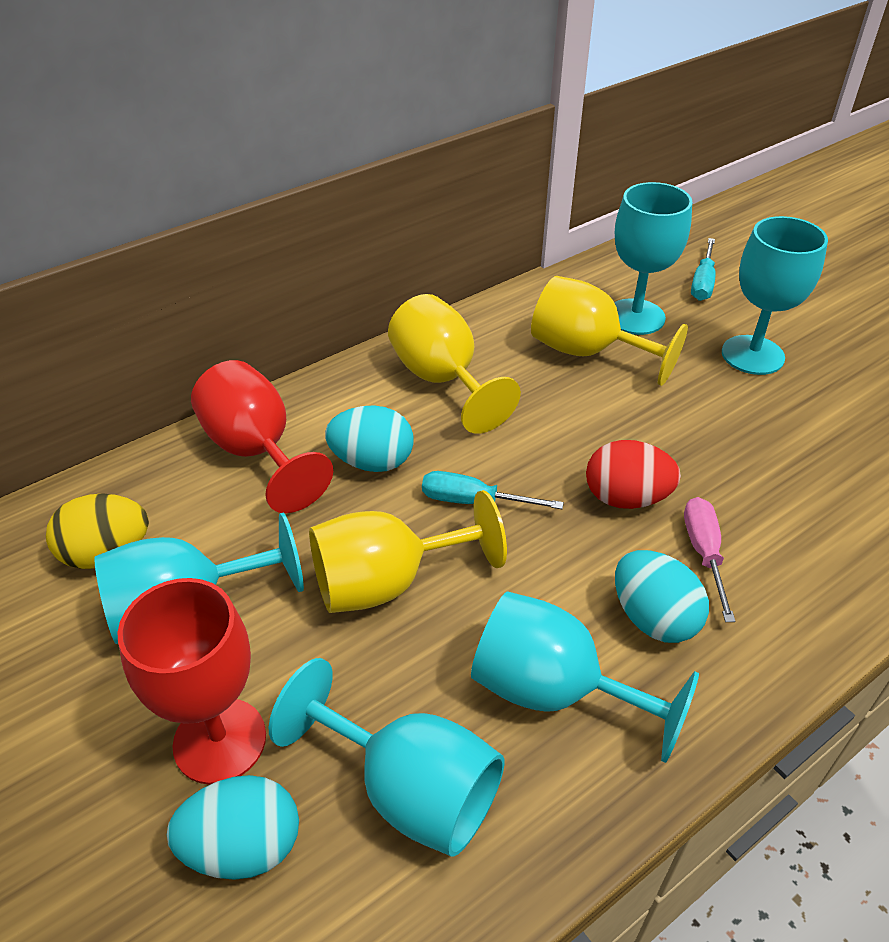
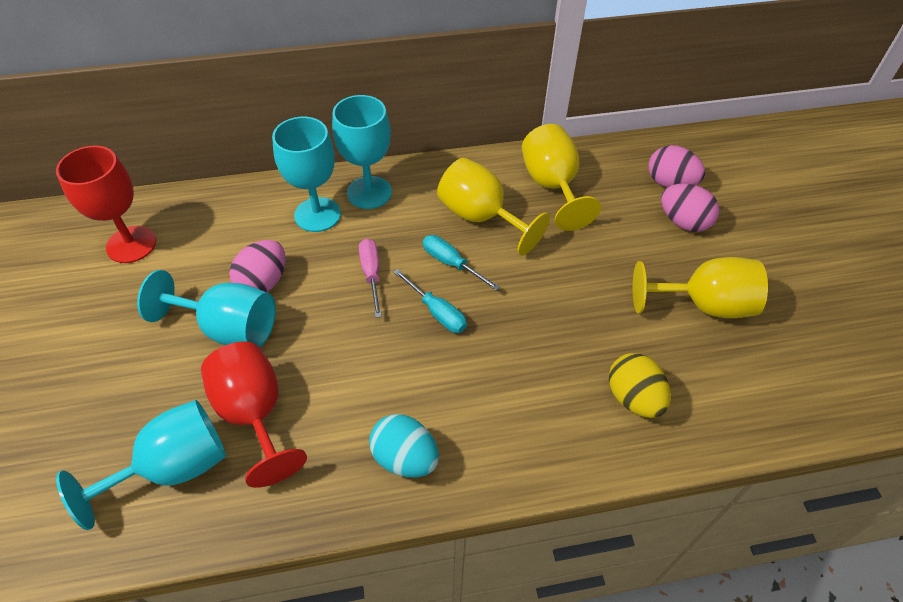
pink egg: 0 -> 3
red egg: 1 -> 0
turquoise egg: 3 -> 1
turquoise goblet: 5 -> 4

